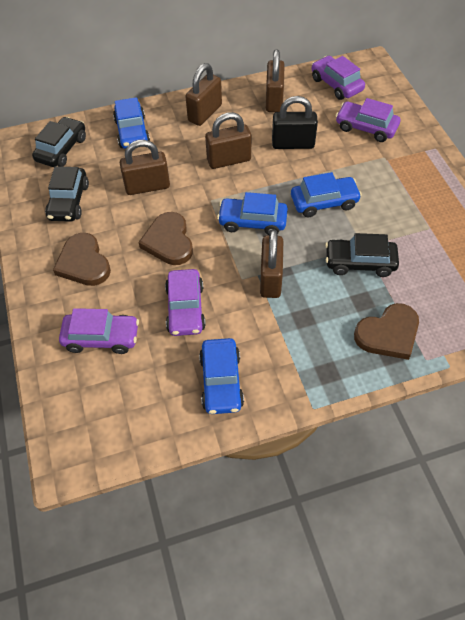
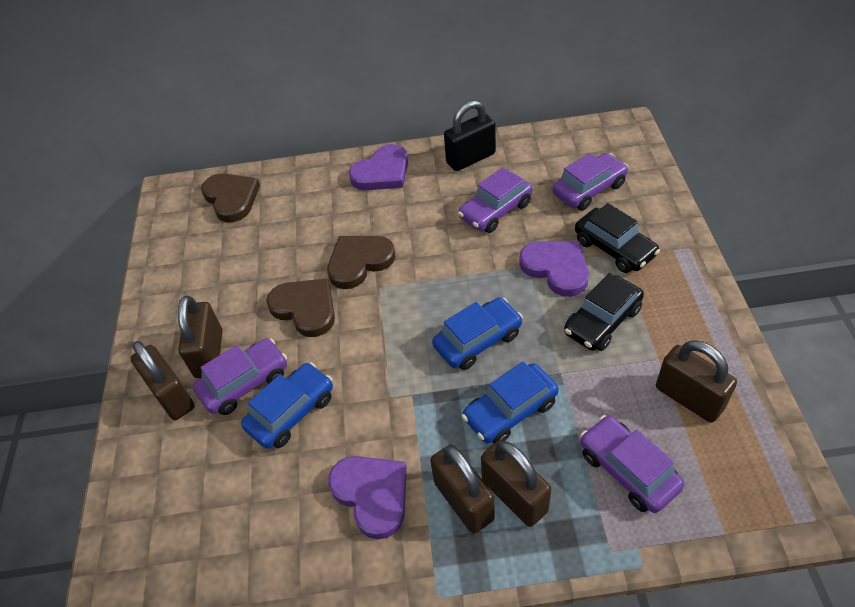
black car: 3 -> 2
blue car: 4 -> 3
purple heart: 0 -> 3

